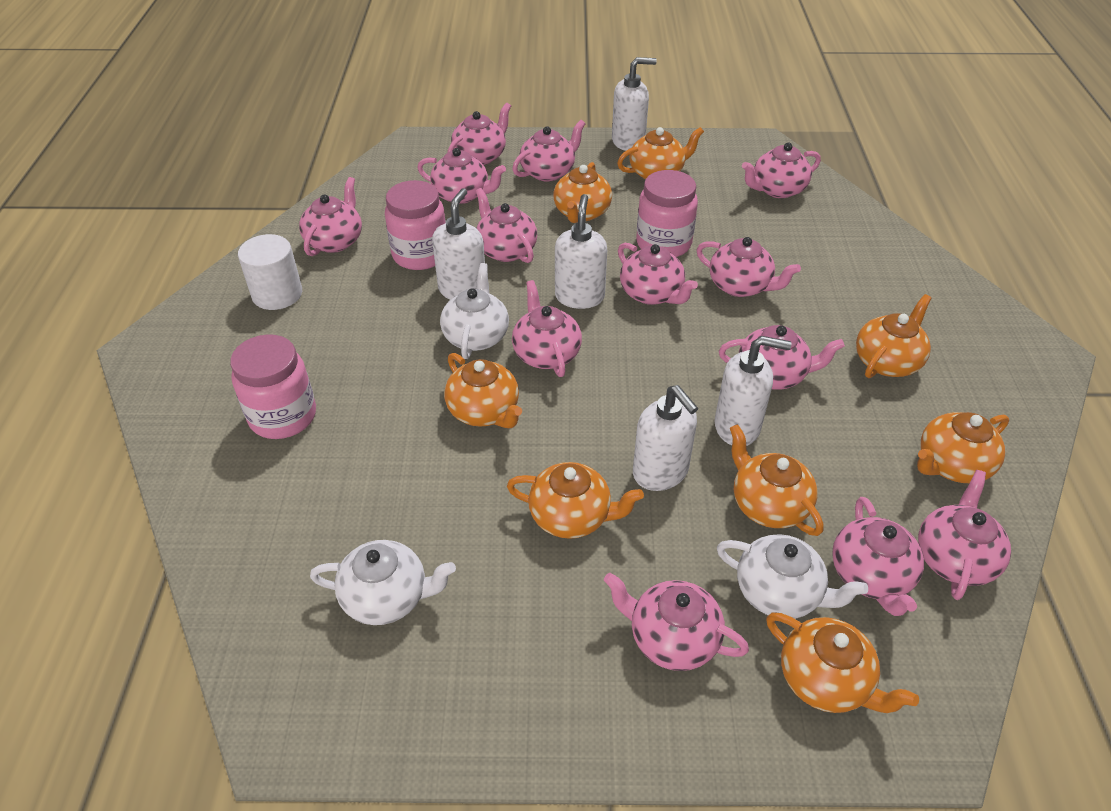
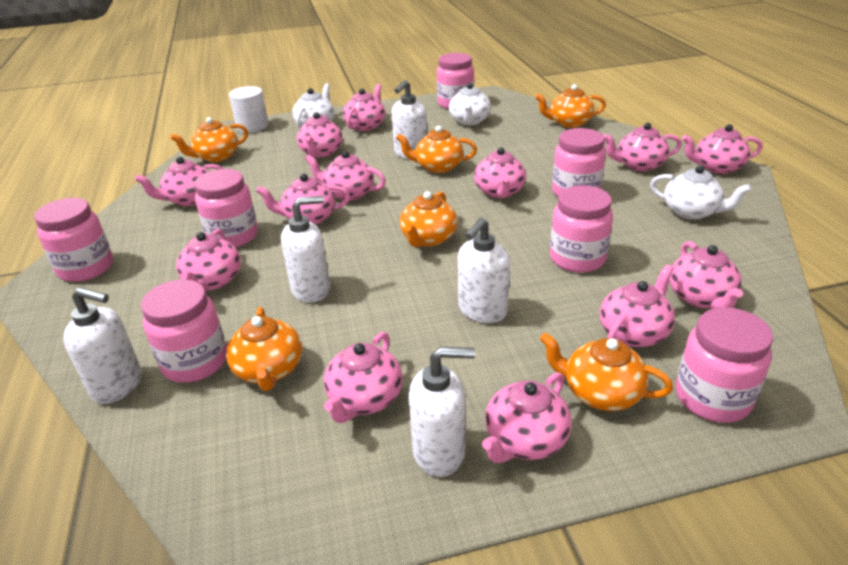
orange teapot: 8 -> 6
pink jar: 3 -> 7

